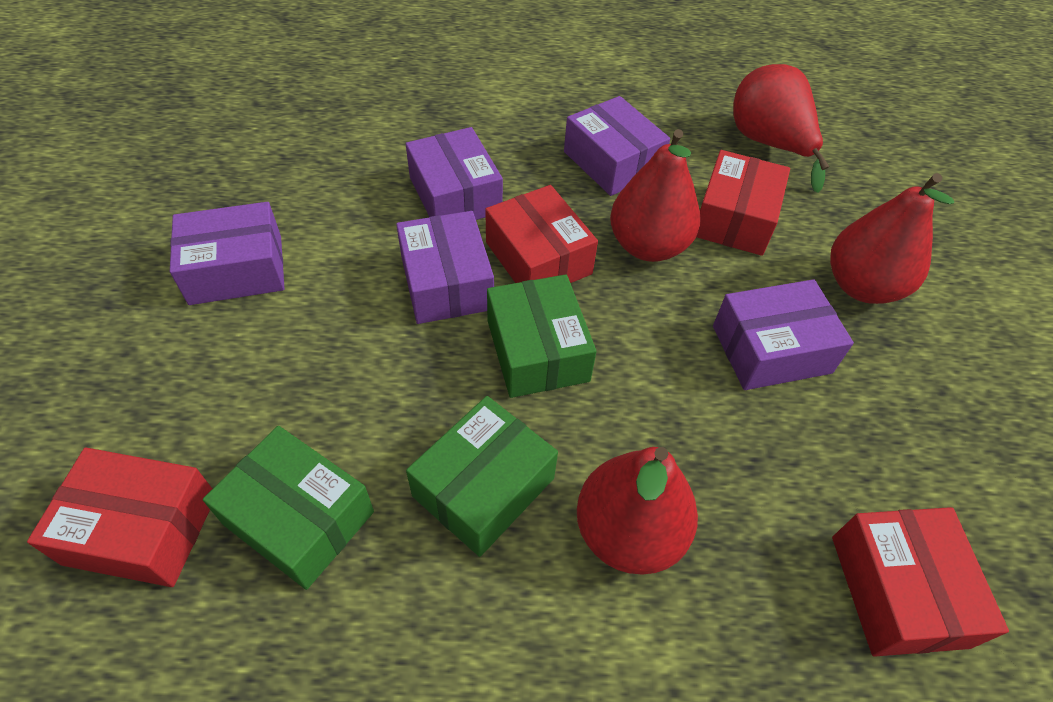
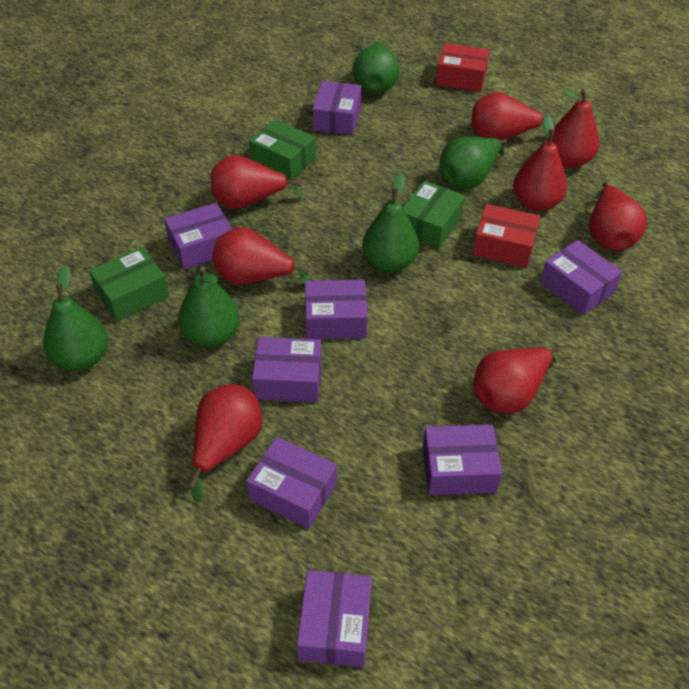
green pear: 0 -> 5
purple box: 5 -> 8
red box: 4 -> 2
red pear: 4 -> 8

